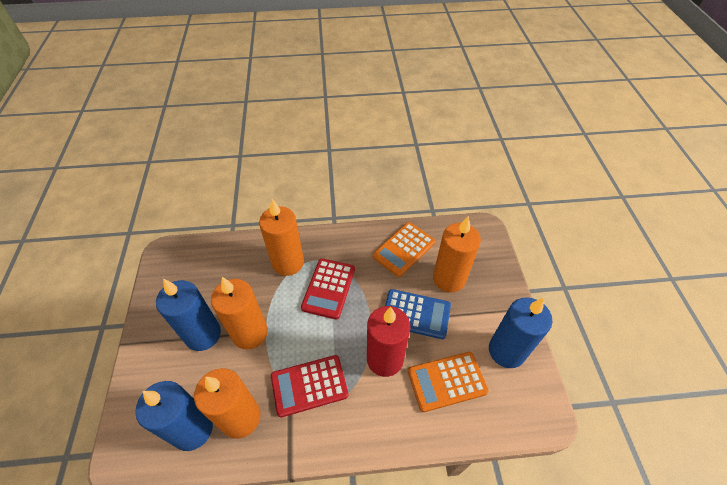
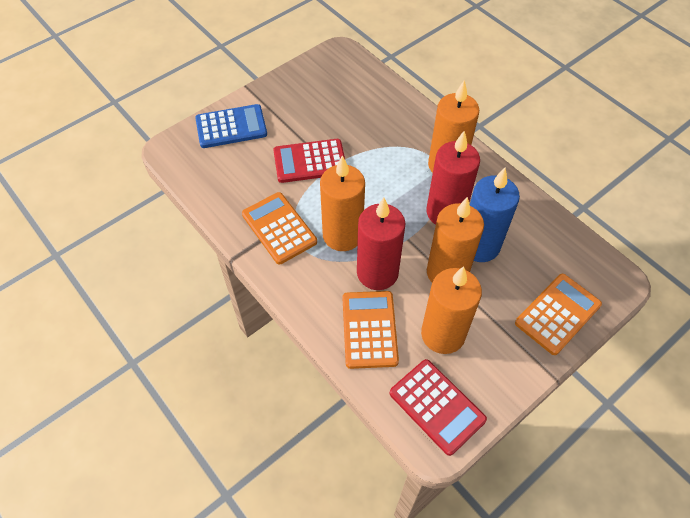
blue candle: 3 -> 1
orange calculator: 2 -> 3
red candle: 1 -> 2

